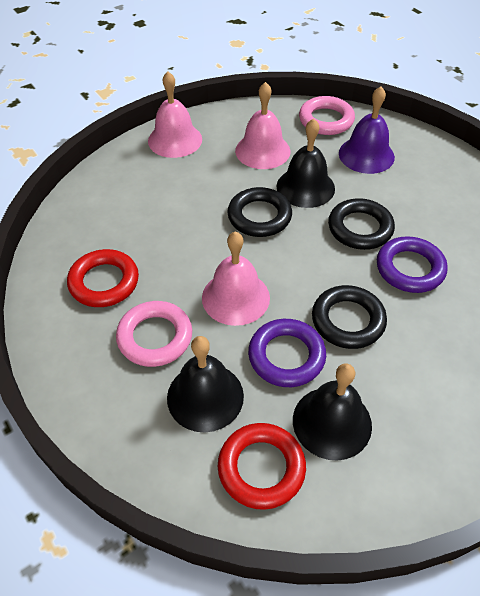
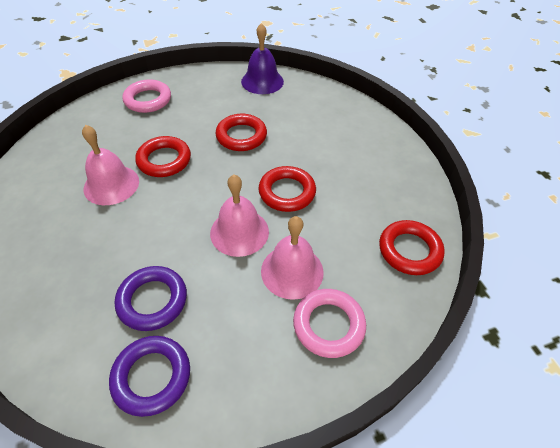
black bell: 3 -> 0
black ring: 3 -> 0
red ring: 2 -> 4

